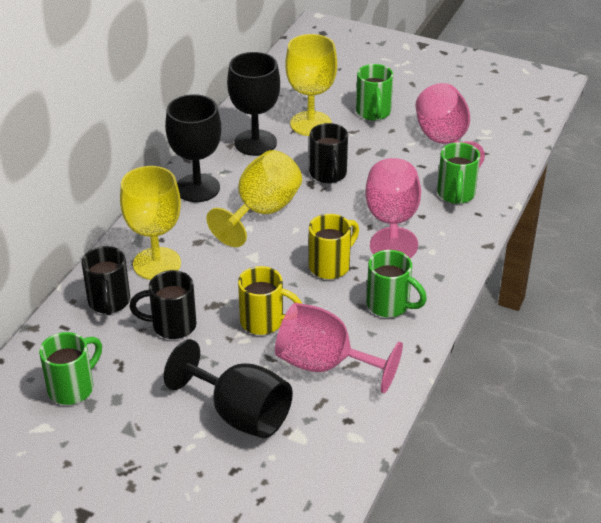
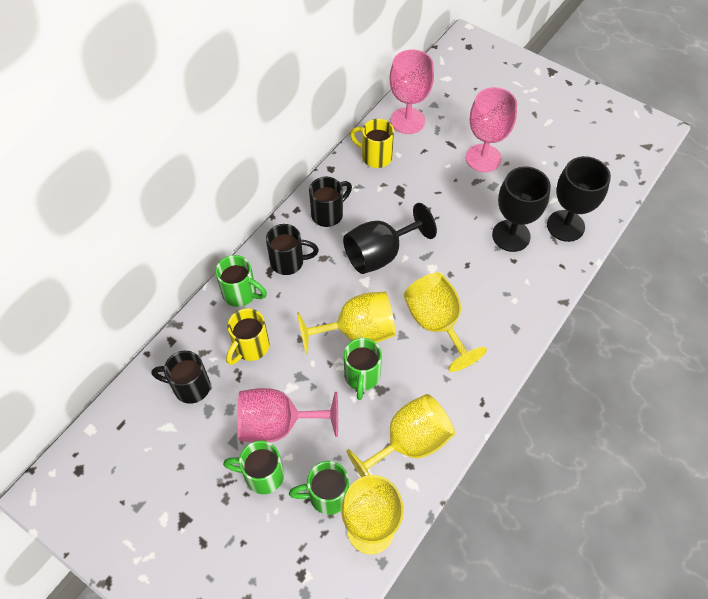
yellow goblet: 3 -> 4

